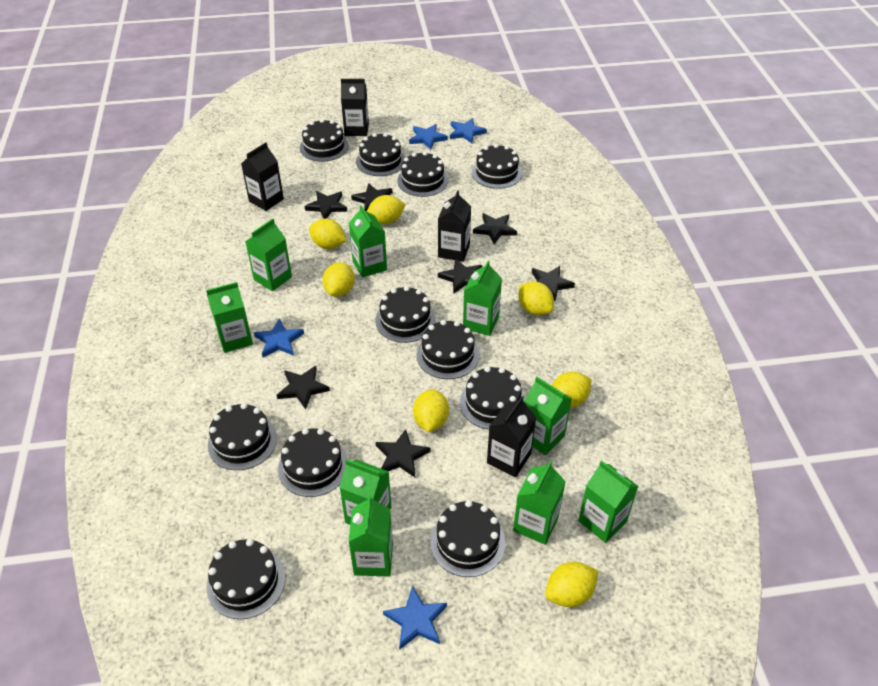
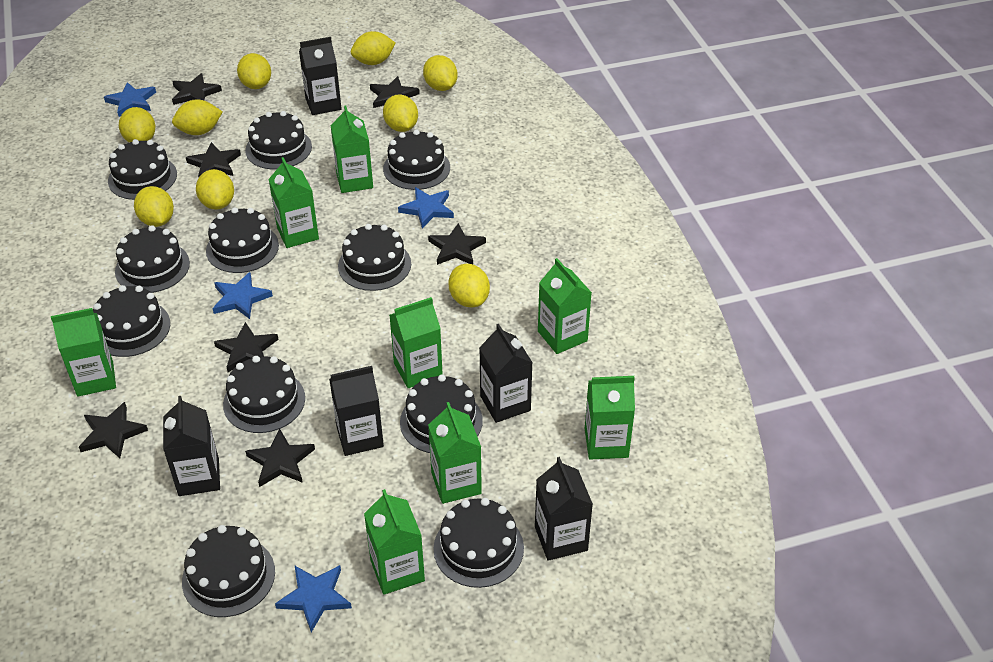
black carton: 4 -> 5
green carton: 9 -> 8
yellow lemon: 7 -> 9

